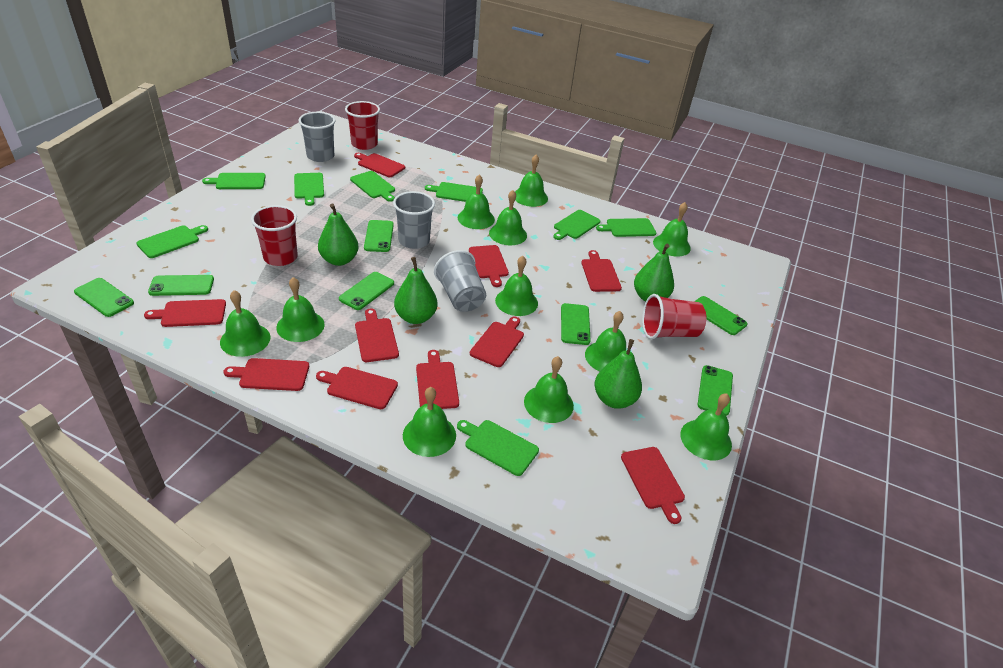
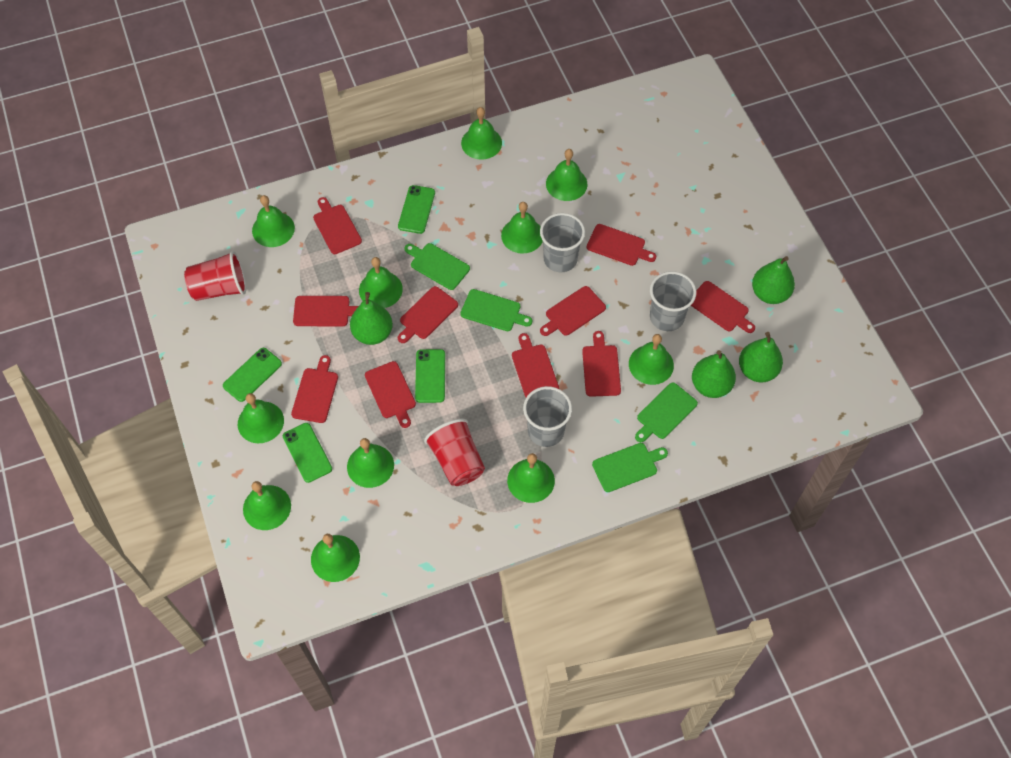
green cutting board: 8 -> 4
green phone: 7 -> 4
red cup: 3 -> 2

